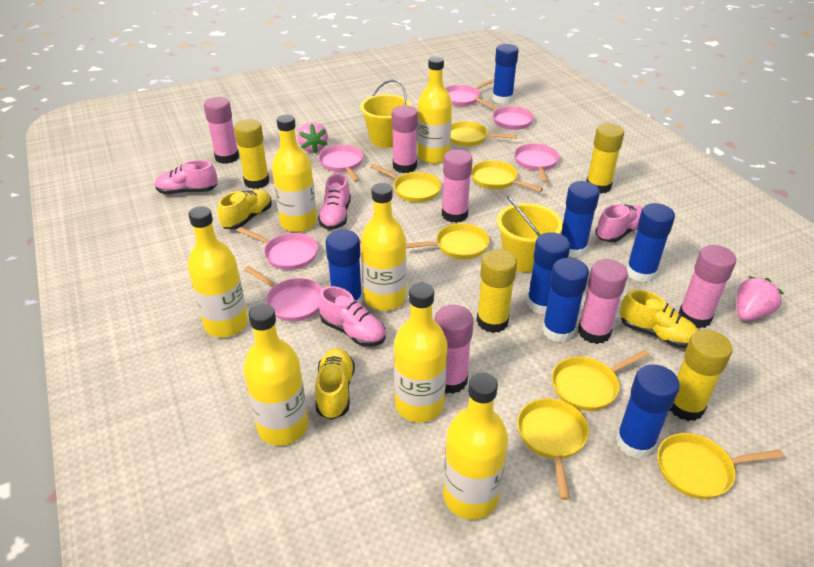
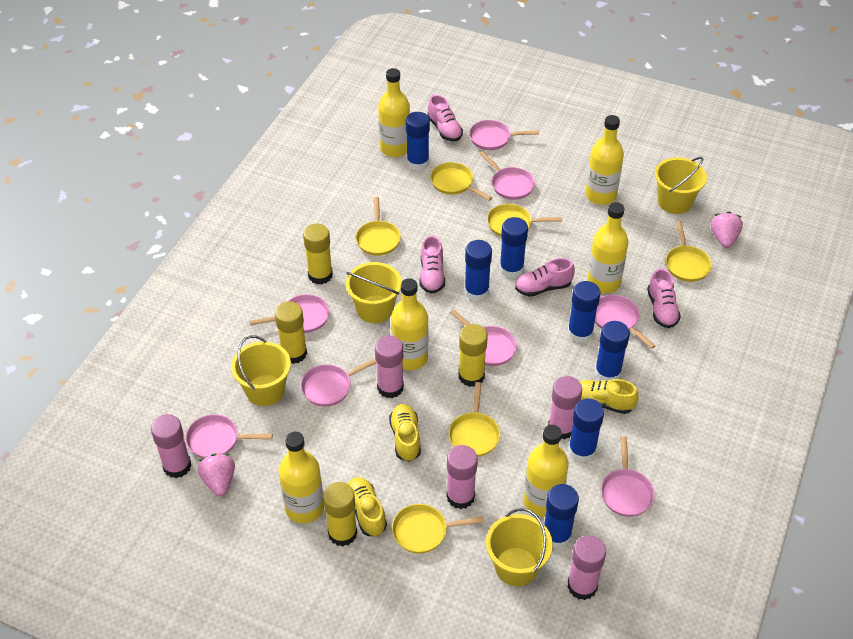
pink glue stick: 6 -> 5
pink pan: 6 -> 8
yellow bottle: 7 -> 6
yellow bucket: 2 -> 4
yellow pan: 7 -> 6

